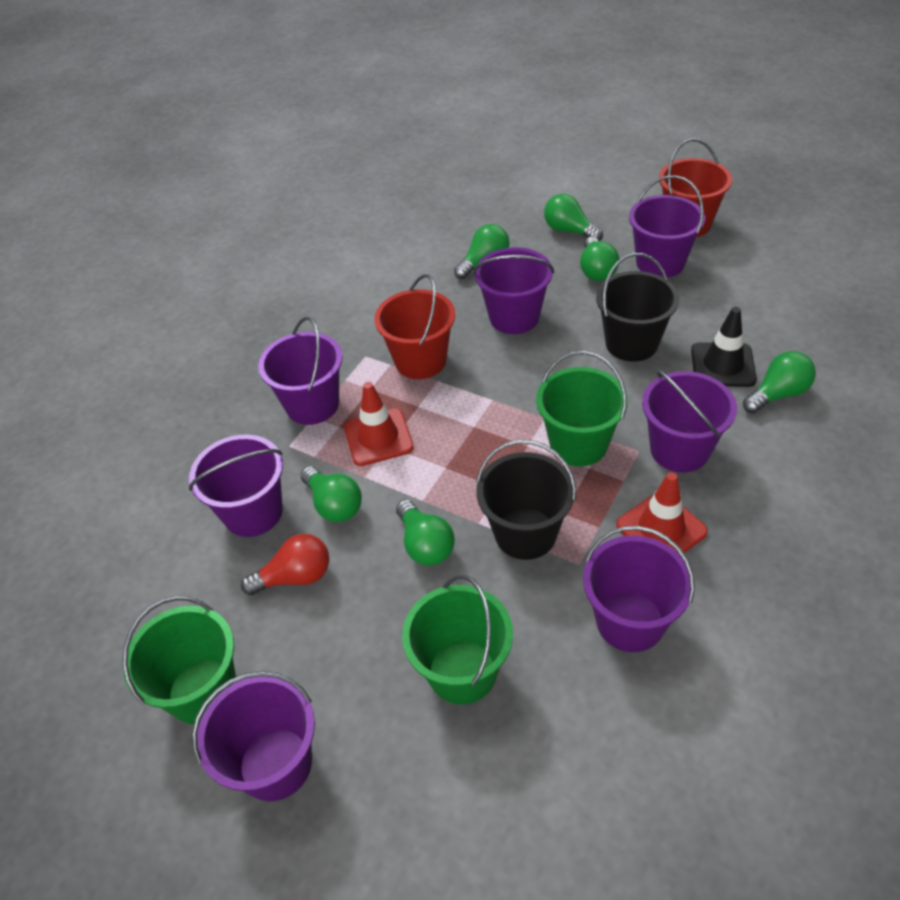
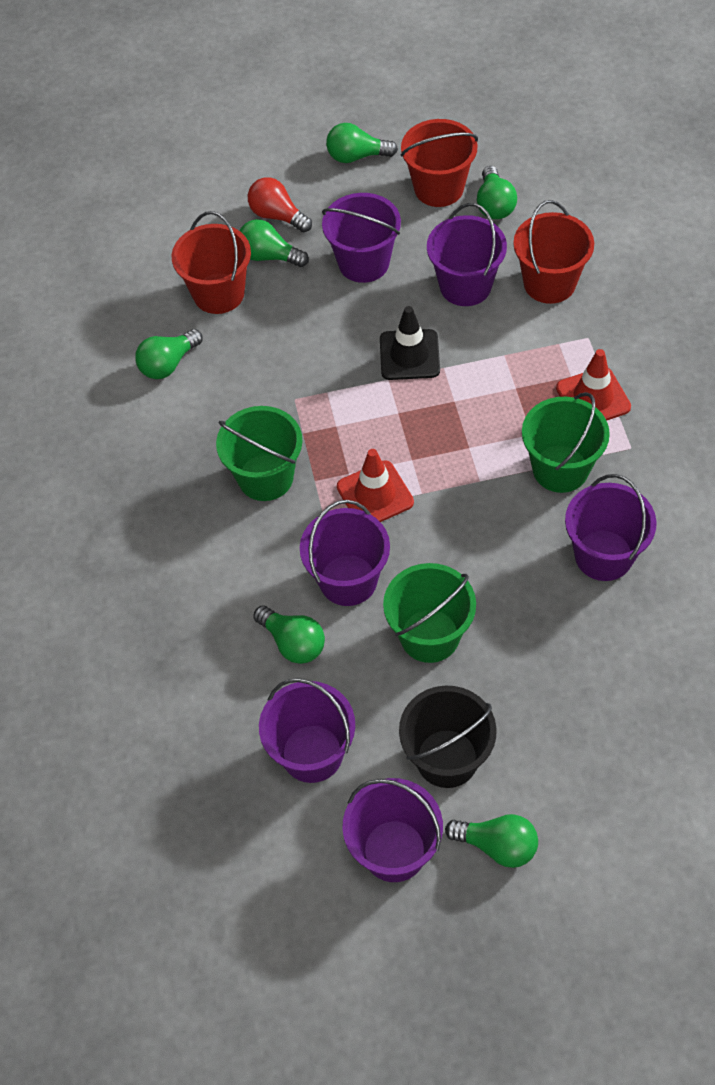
black bucket: 2 -> 1
purple bucket: 7 -> 6
red bucket: 2 -> 3

